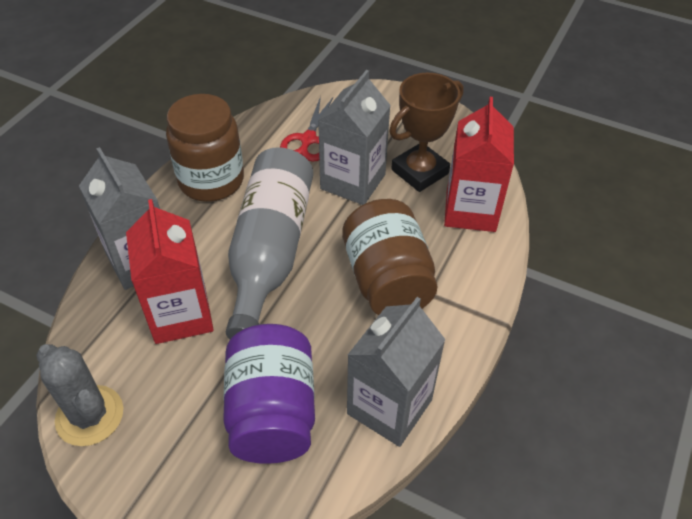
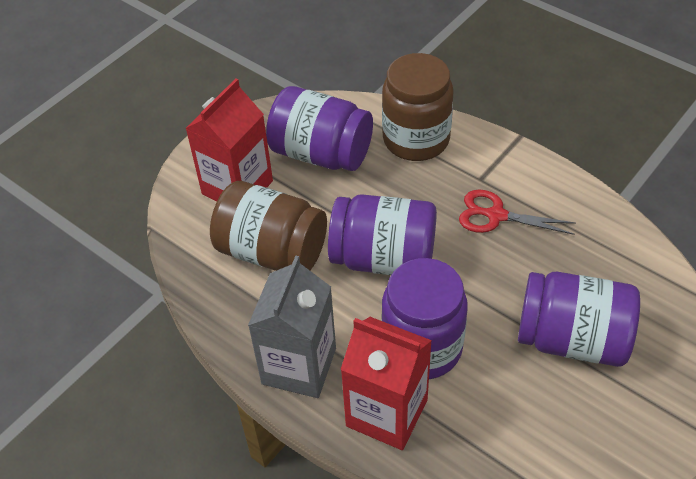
brown trophy: 1 -> 0
grey bottle: 1 -> 0
grey cactus: 1 -> 0
grey carton: 3 -> 1
purple jar: 1 -> 4

